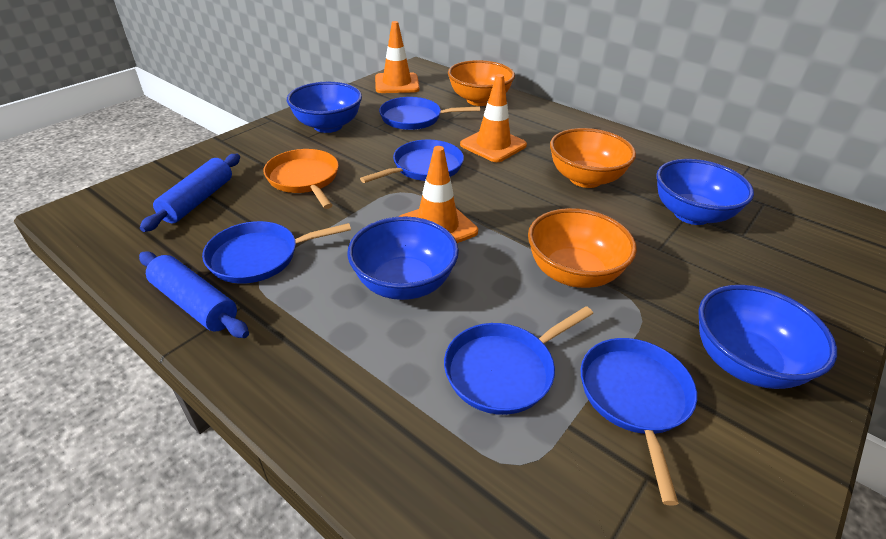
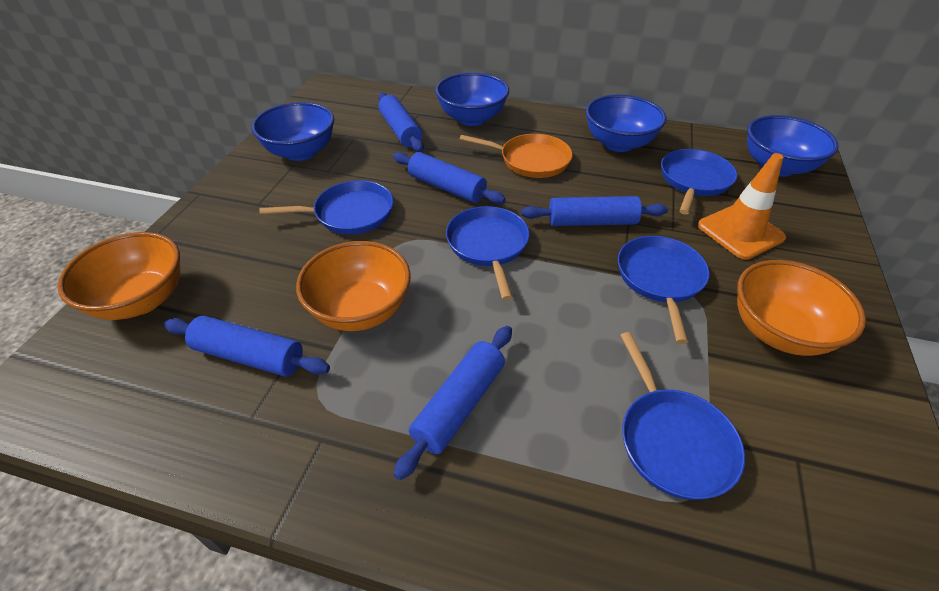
blue rolling pin: 2 -> 5
orange traffic cone: 3 -> 1

